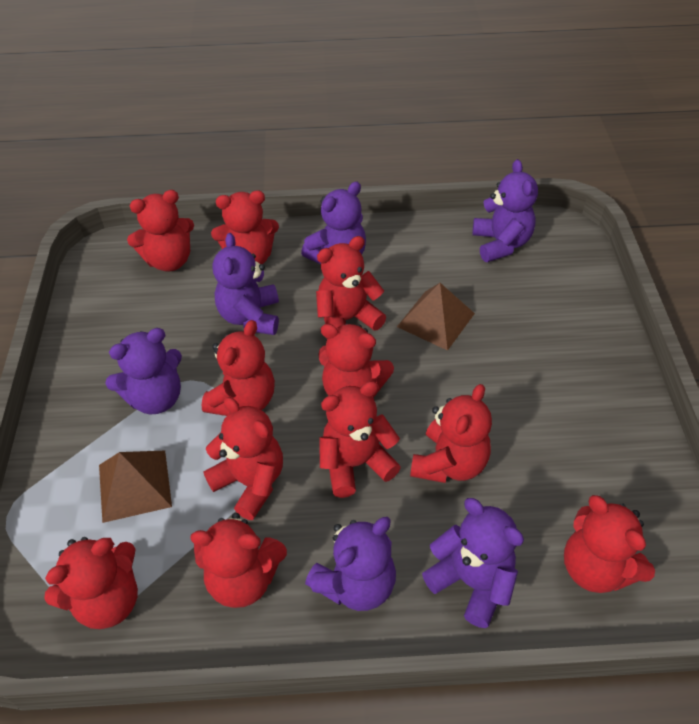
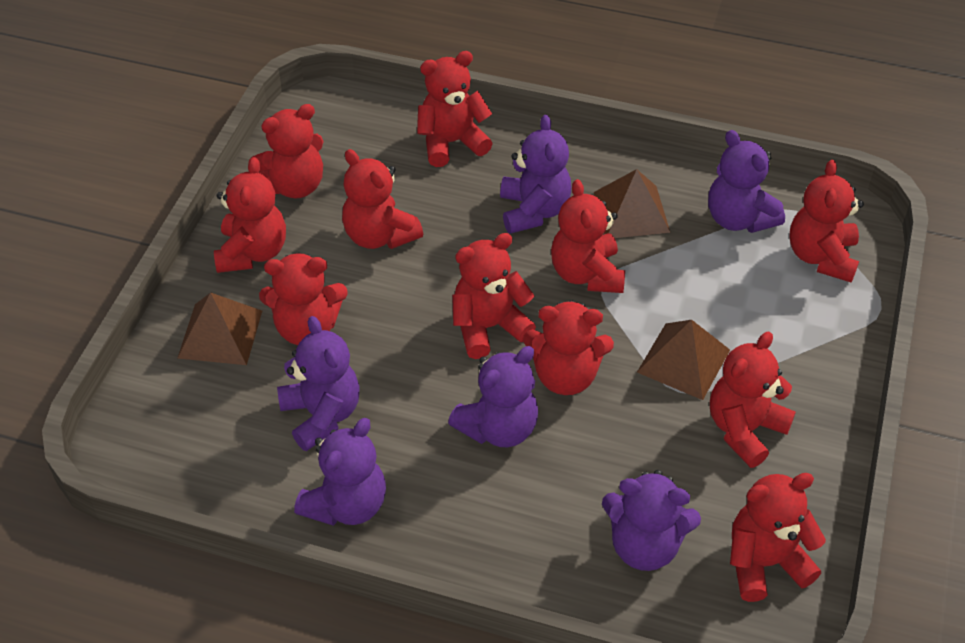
brown pyramid: 2 -> 3

